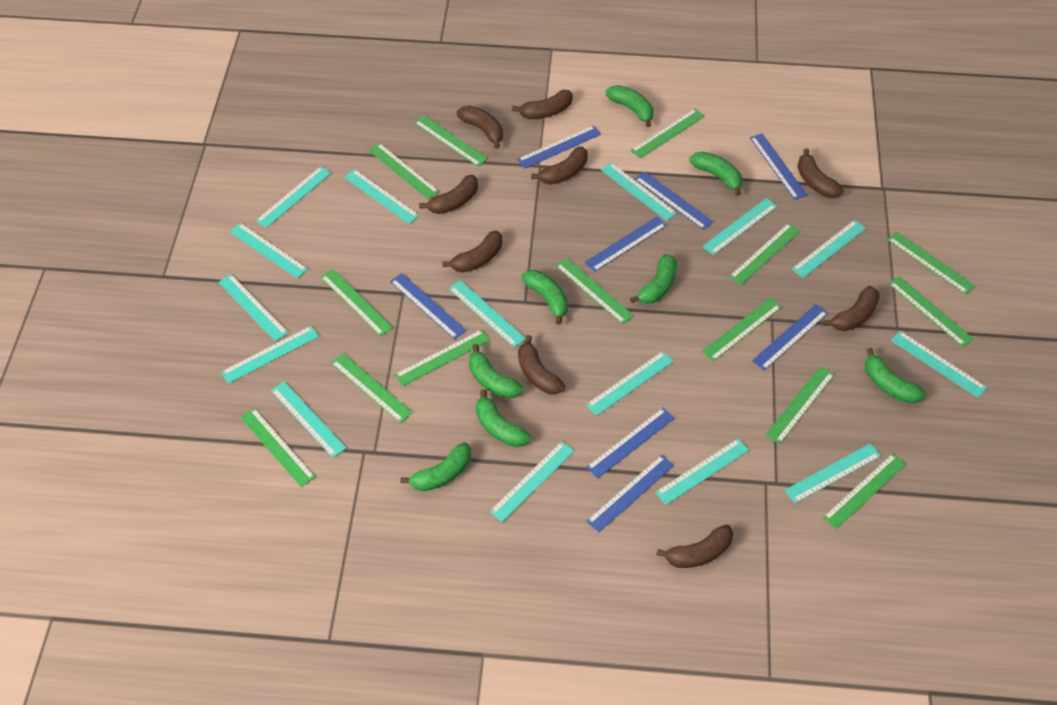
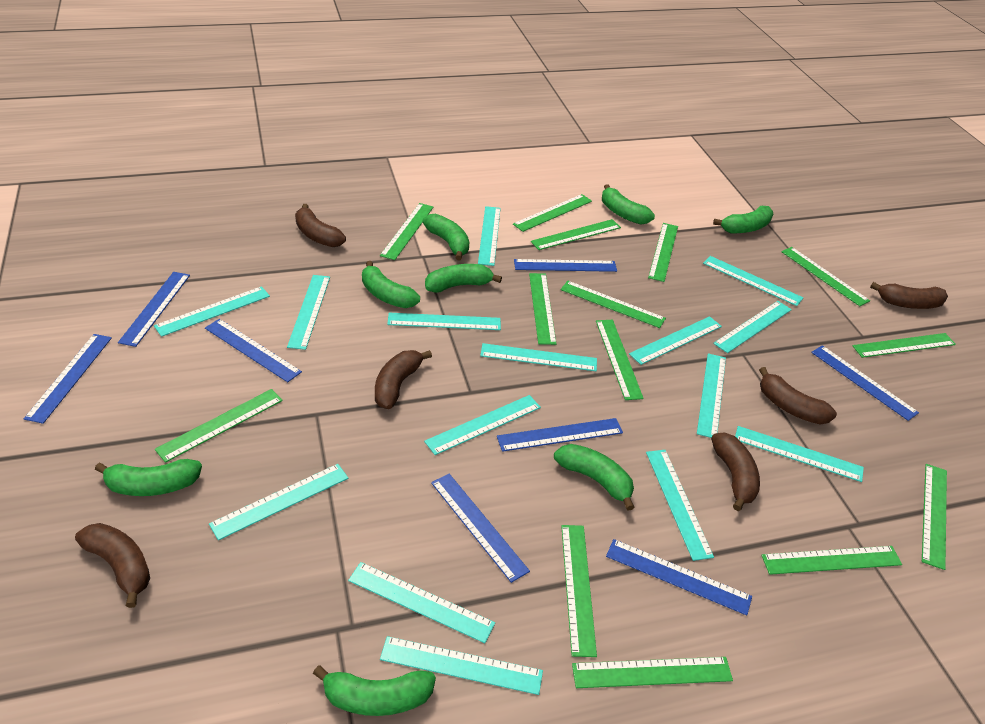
brown banana: 9 -> 6

